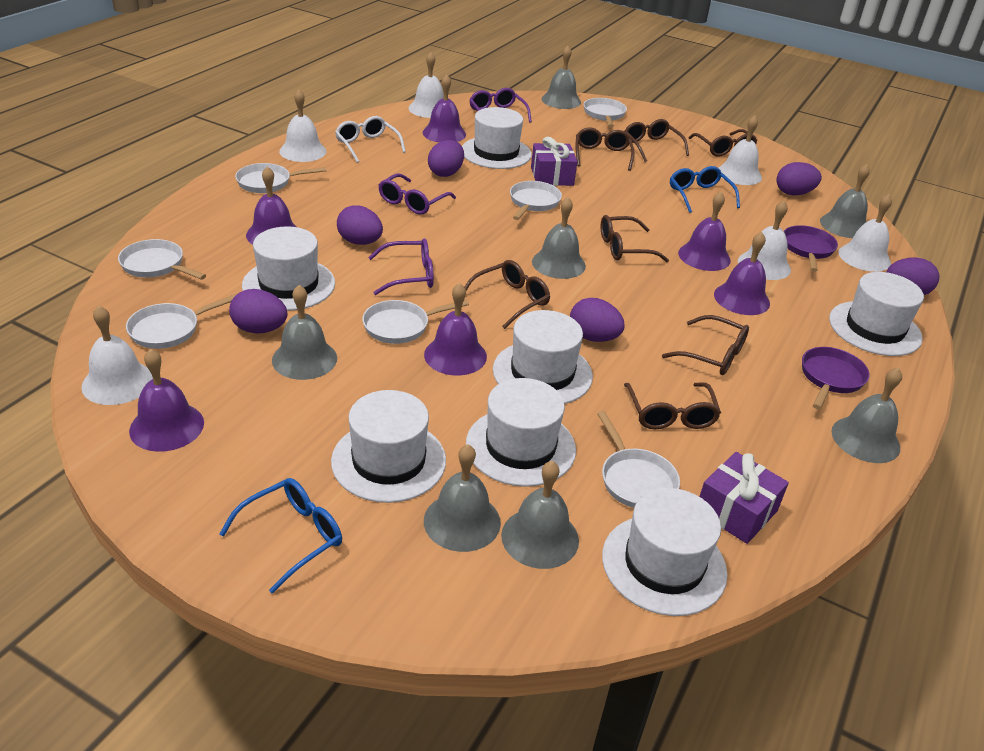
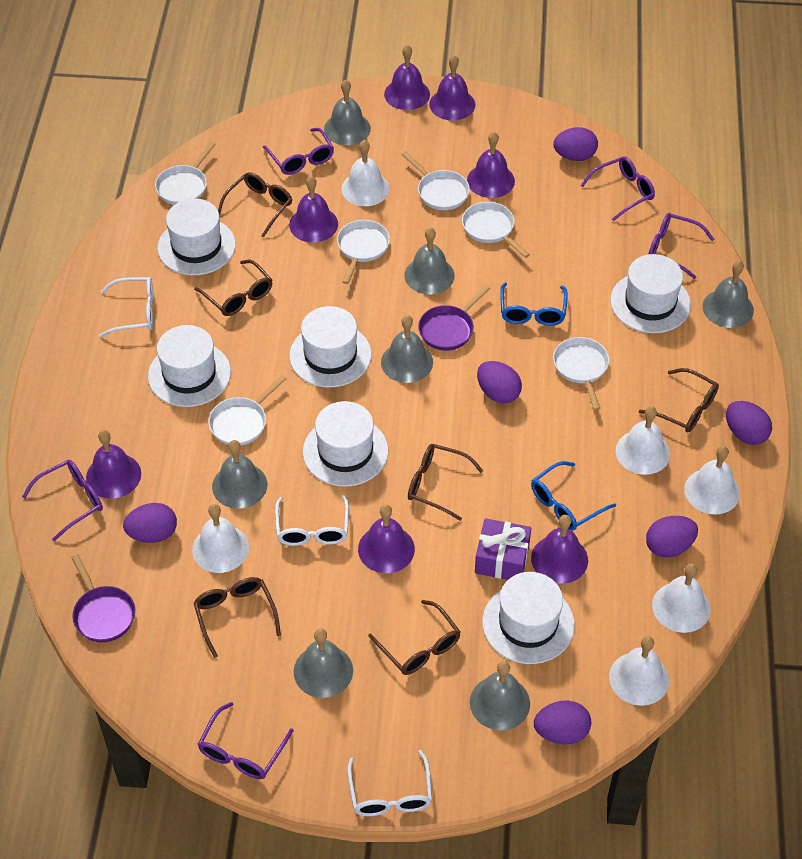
brown glasses: 7 -> 6
purple bell: 6 -> 7
purple gift: 2 -> 1
purple glasses: 3 -> 5
white glasses: 1 -> 3
white hat: 7 -> 6
white pan: 7 -> 6

